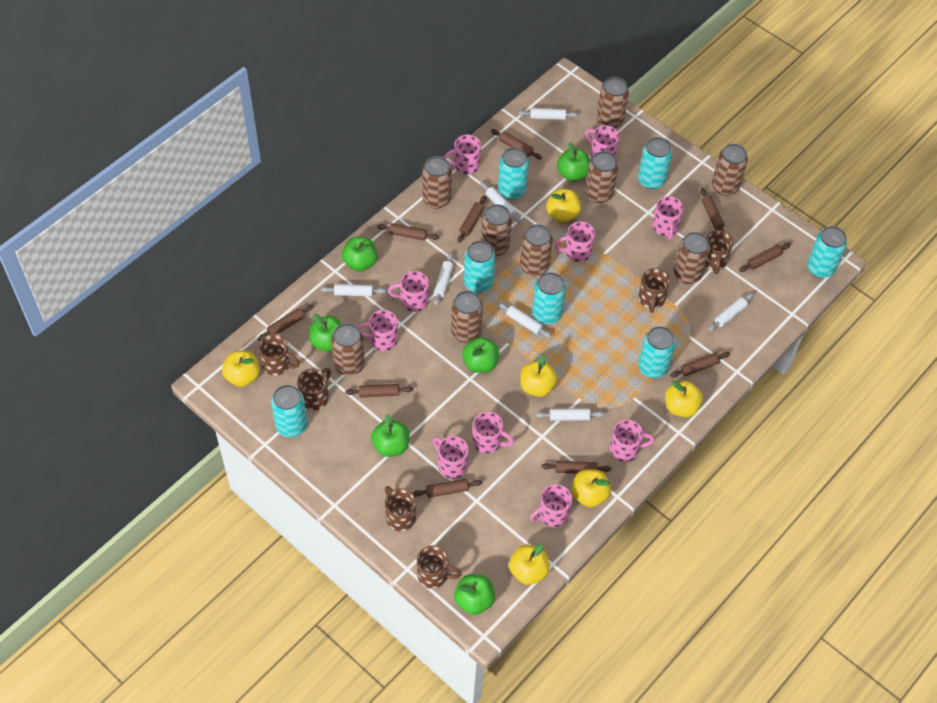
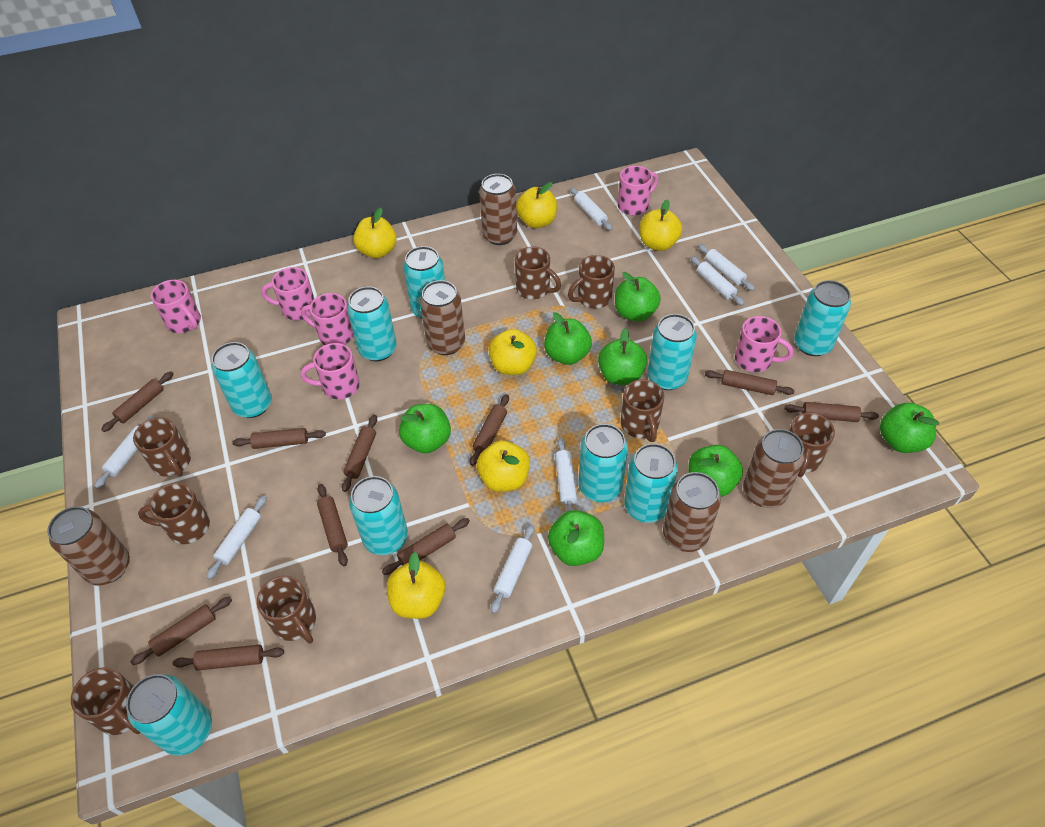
brown can: 9 -> 5
brown mug: 6 -> 8
green apple: 6 -> 7
pink mug: 10 -> 6
turquoise can: 7 -> 9

